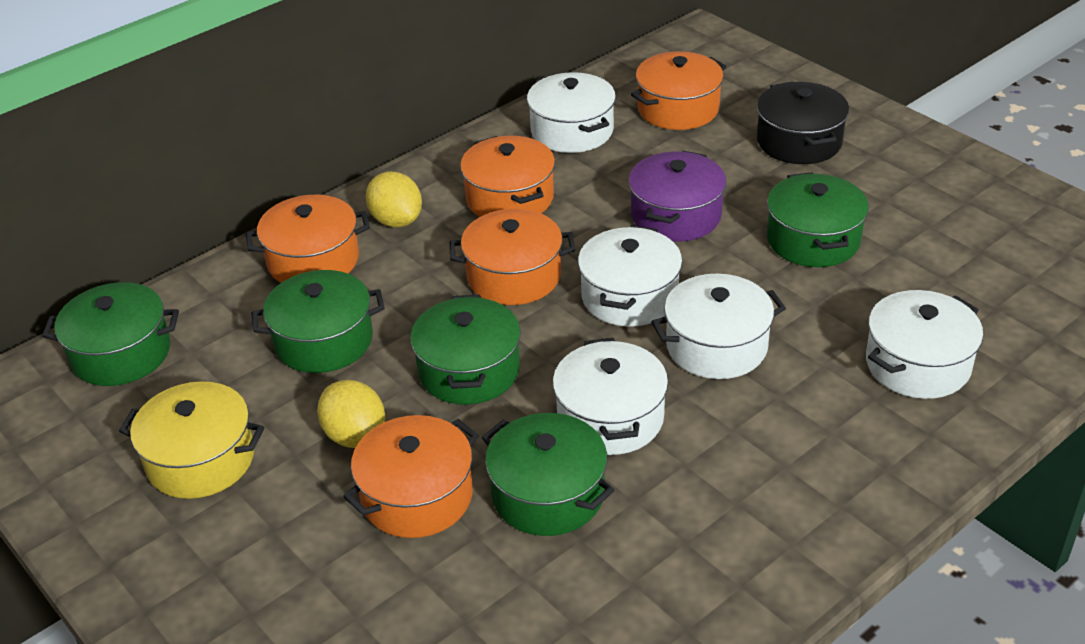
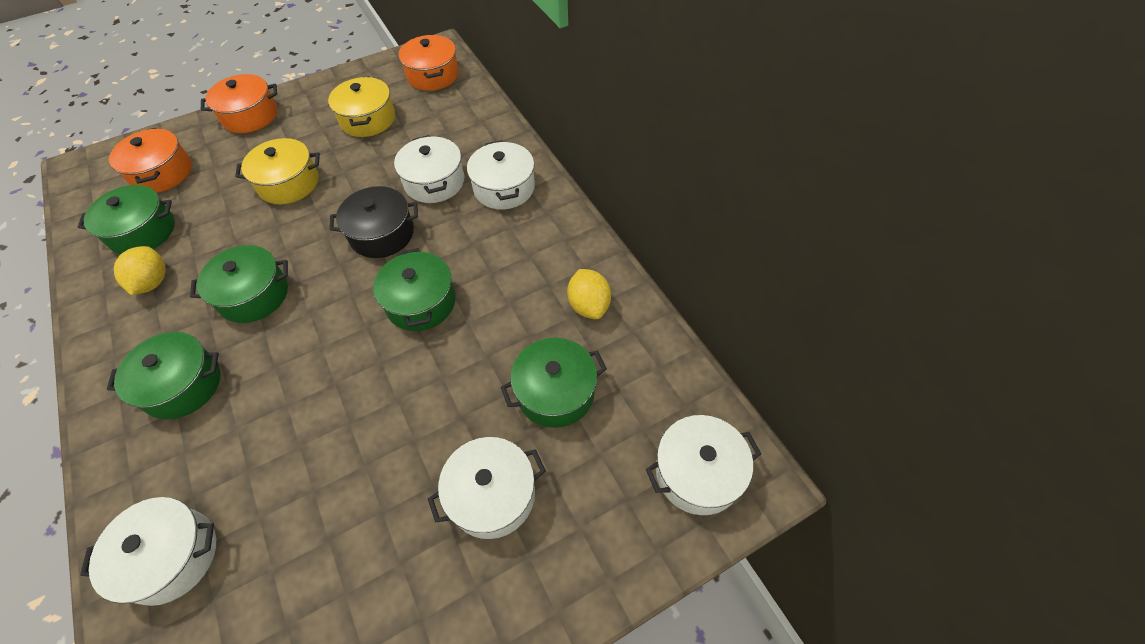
orange pot: 5 -> 3
purple pot: 1 -> 0
yellow pot: 1 -> 2

